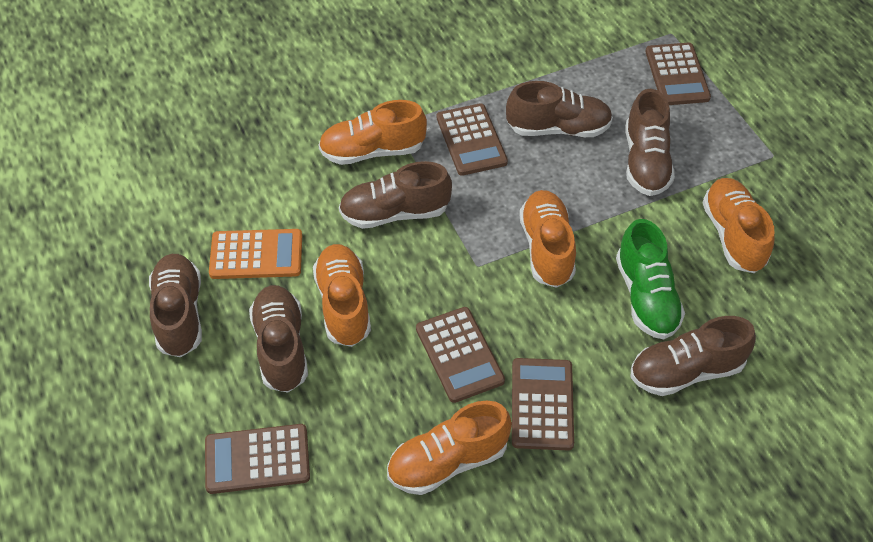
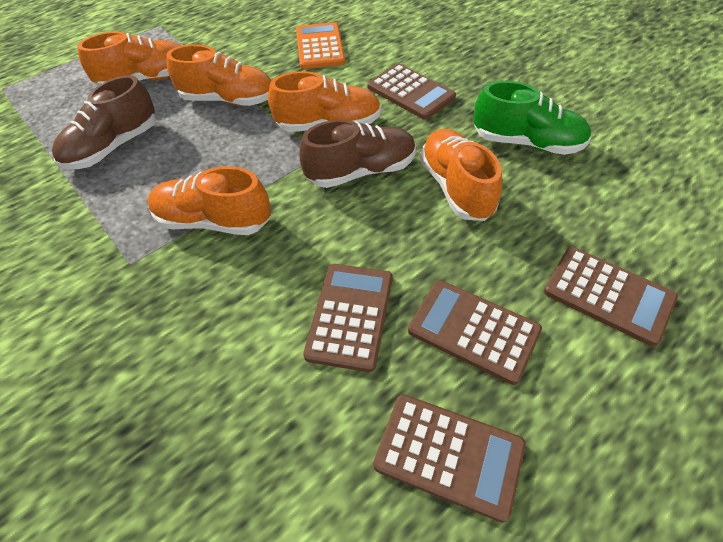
brown shoe: 6 -> 2

